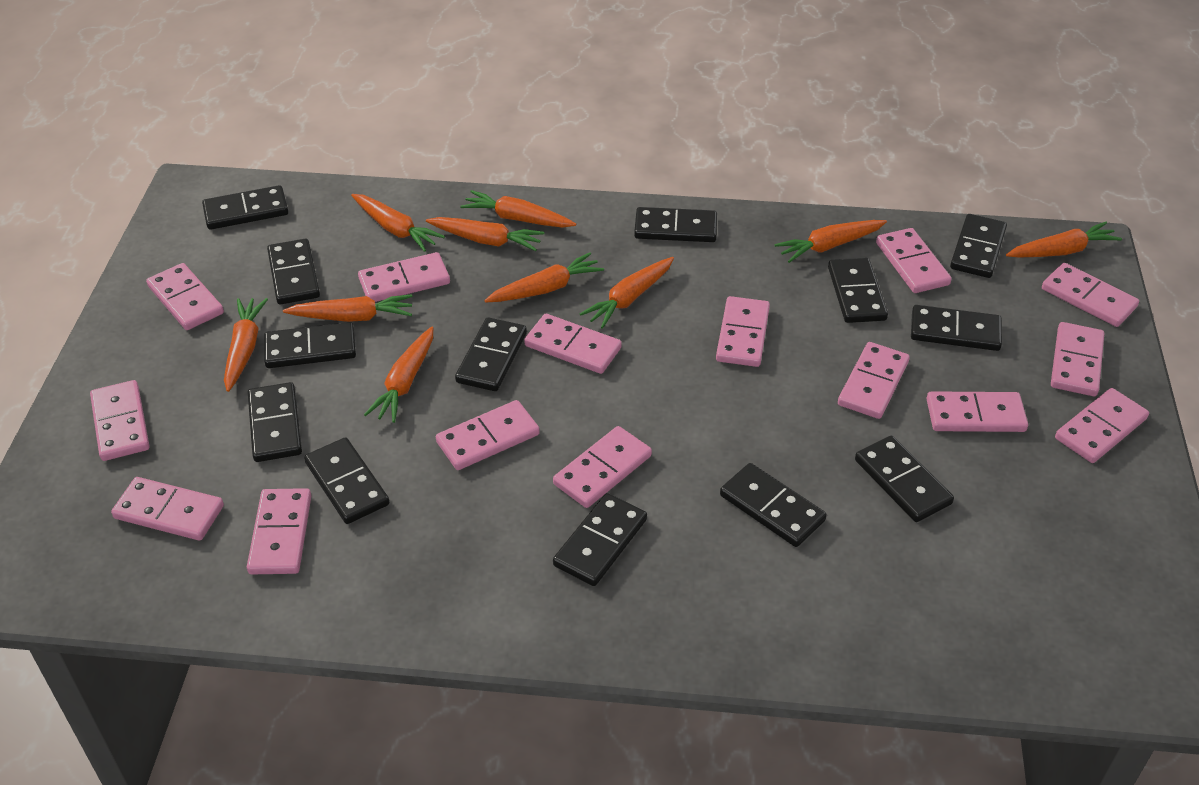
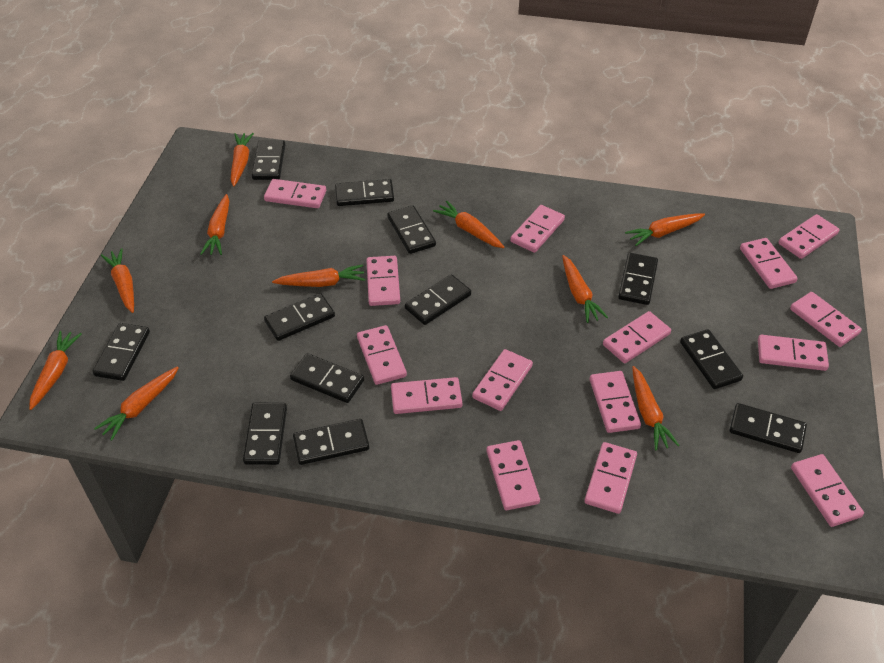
black domino: 13 -> 12

